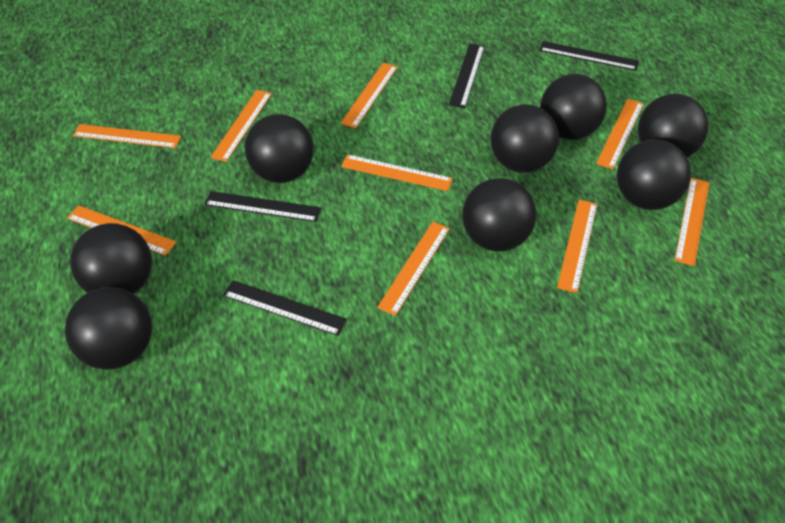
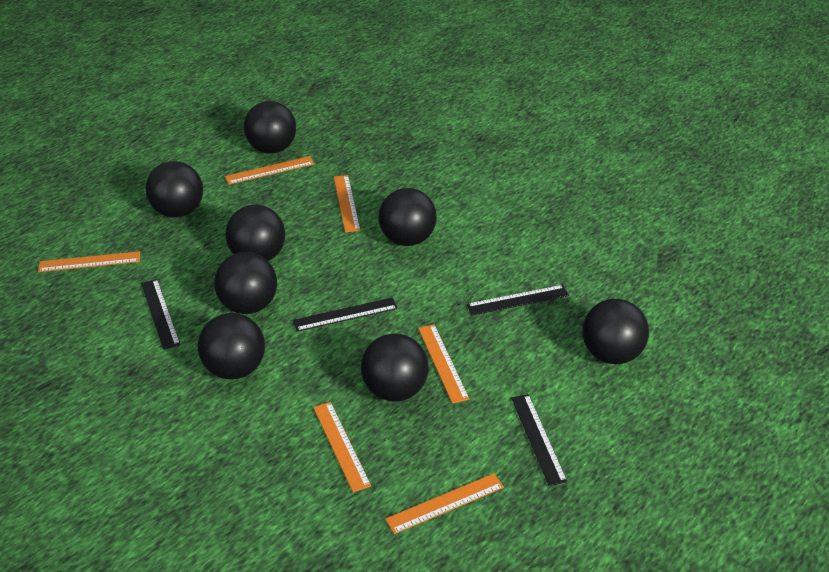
orange ruler: 9 -> 6

